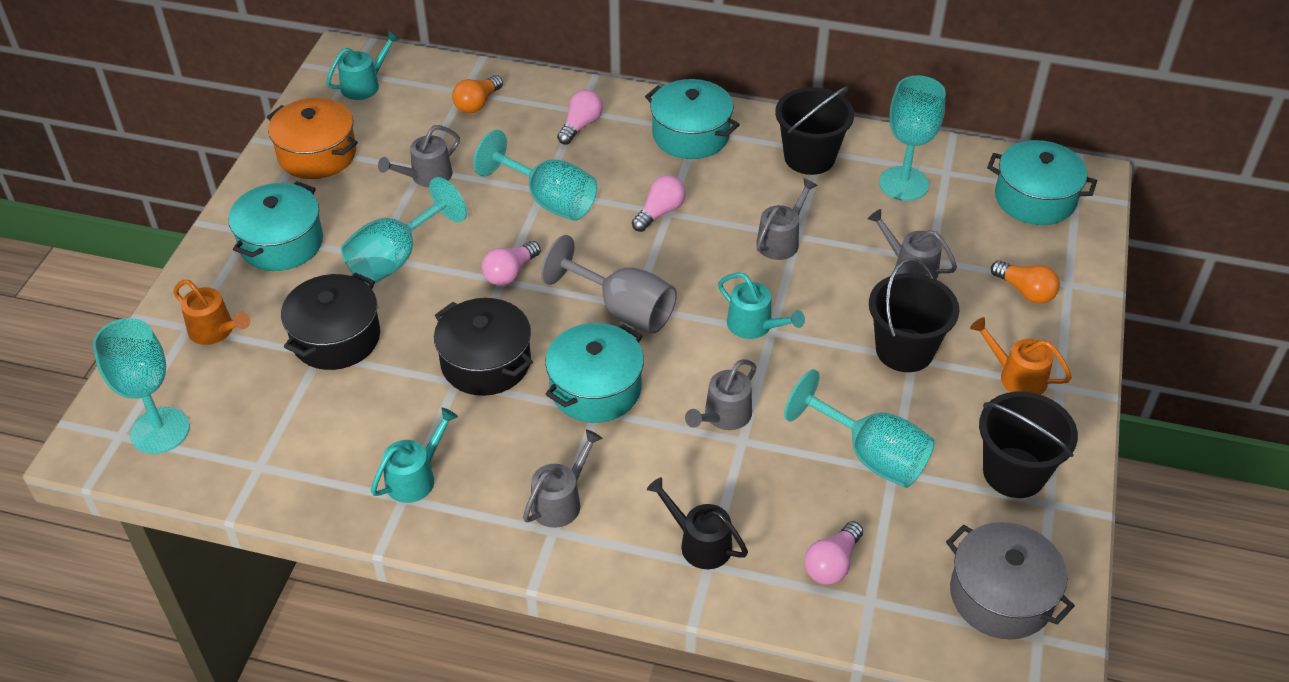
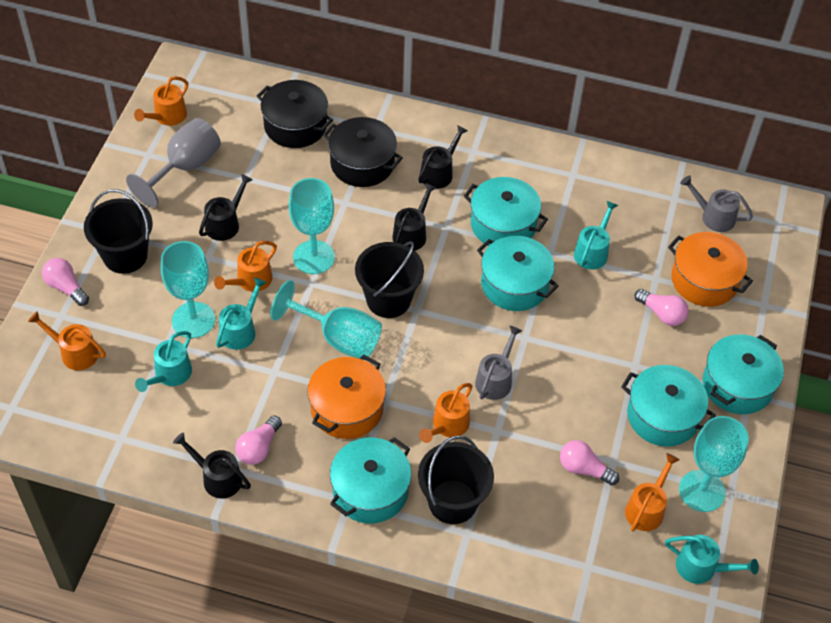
black watering can: 1 -> 4
grey pot: 1 -> 0
grey watering can: 5 -> 2
orange light bulb: 2 -> 0
orange pot: 1 -> 2
orange watering can: 2 -> 5
turquoise goblet: 5 -> 4
turquoise pot: 4 -> 5
turquoise watering can: 3 -> 4

